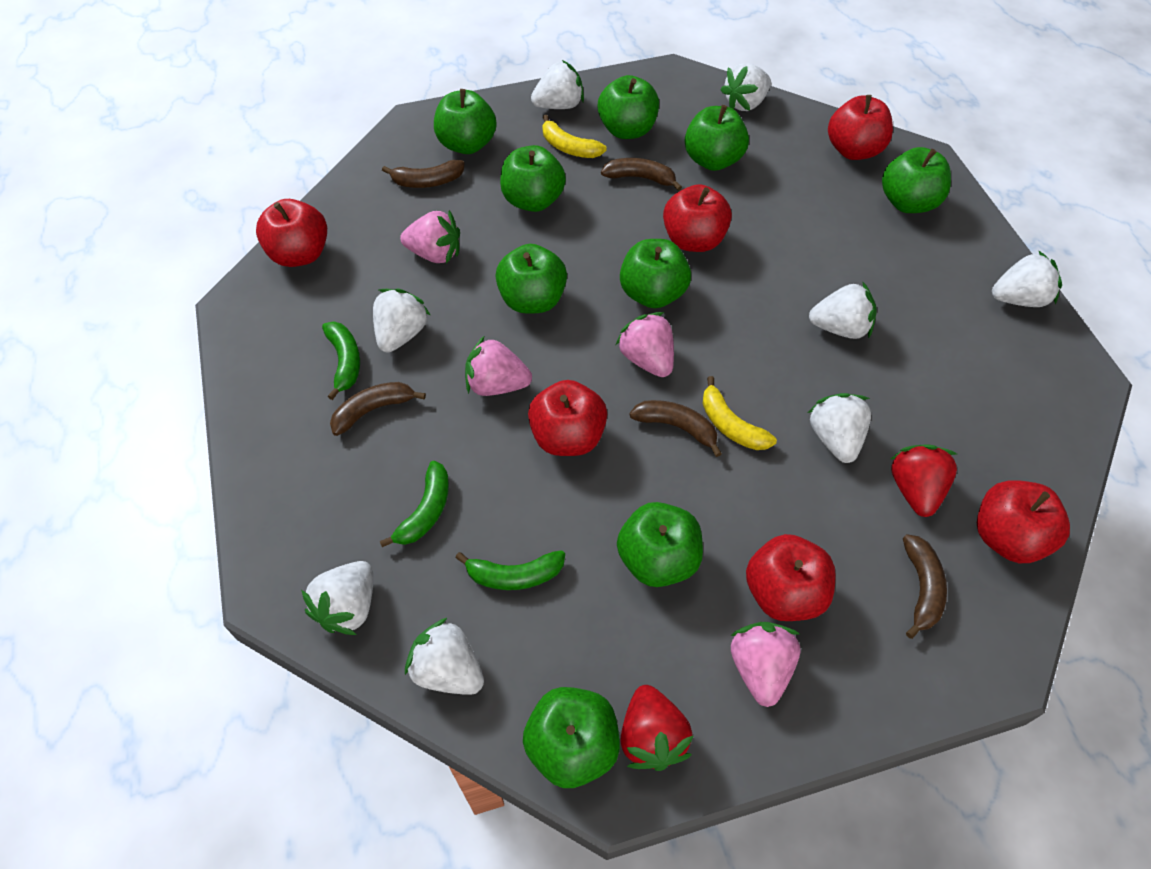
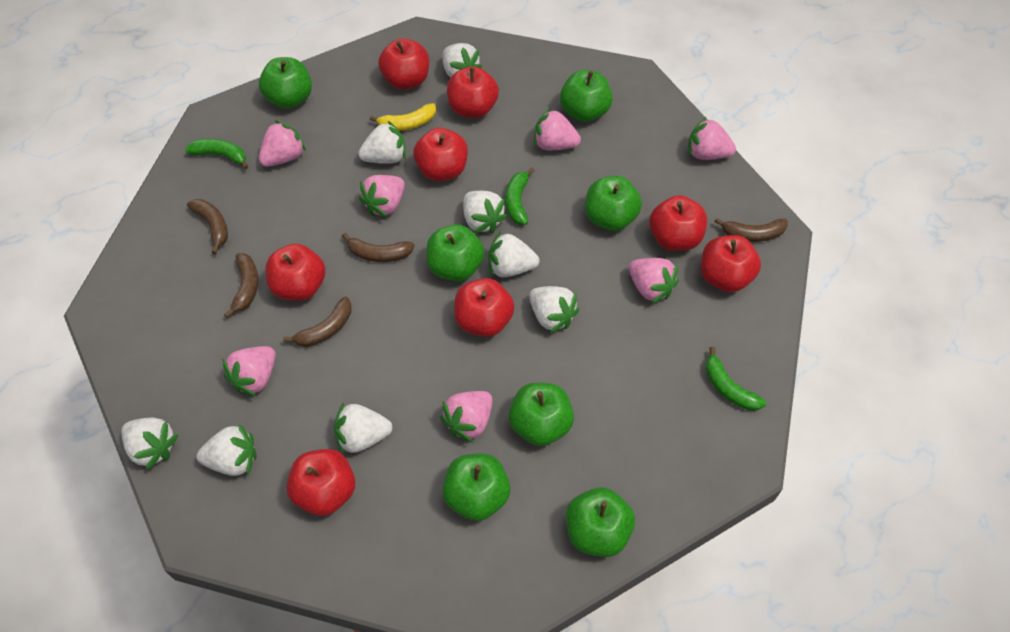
green apple: 9 -> 7
pink strawberry: 4 -> 7
red apple: 6 -> 8
red strawberry: 2 -> 0
yellow banana: 2 -> 1

